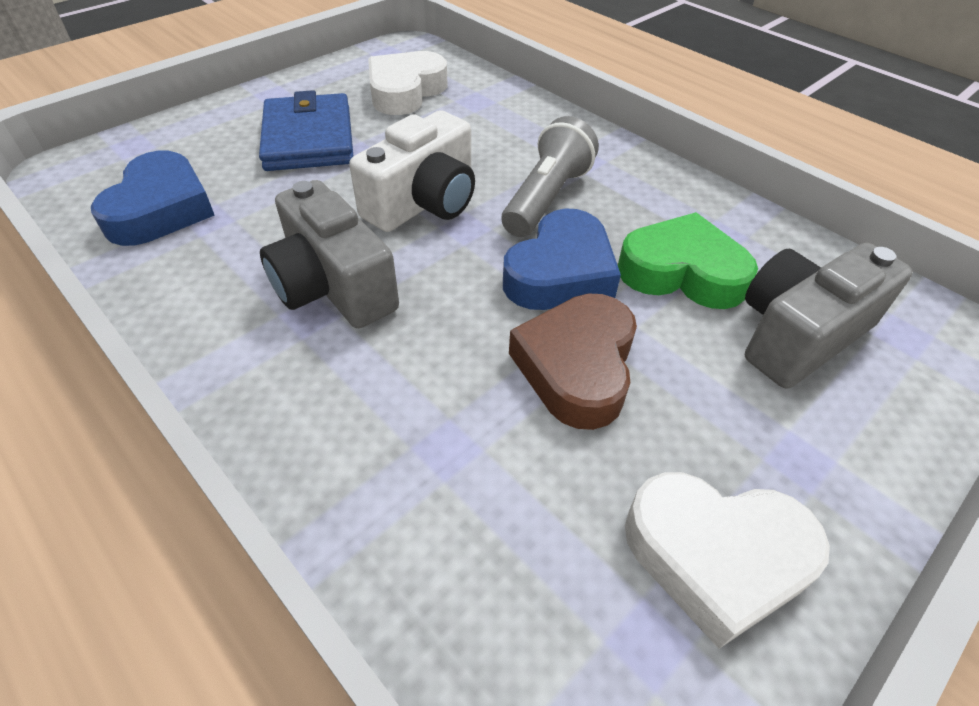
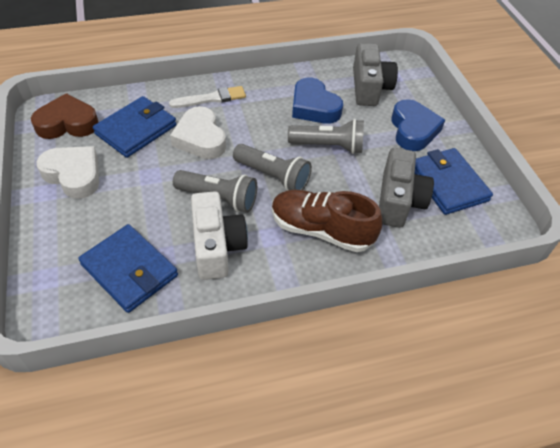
blue wallet: 1 -> 3
brown shoe: 0 -> 1
green heart: 1 -> 0
grey flashlight: 1 -> 3
white brush: 0 -> 1

